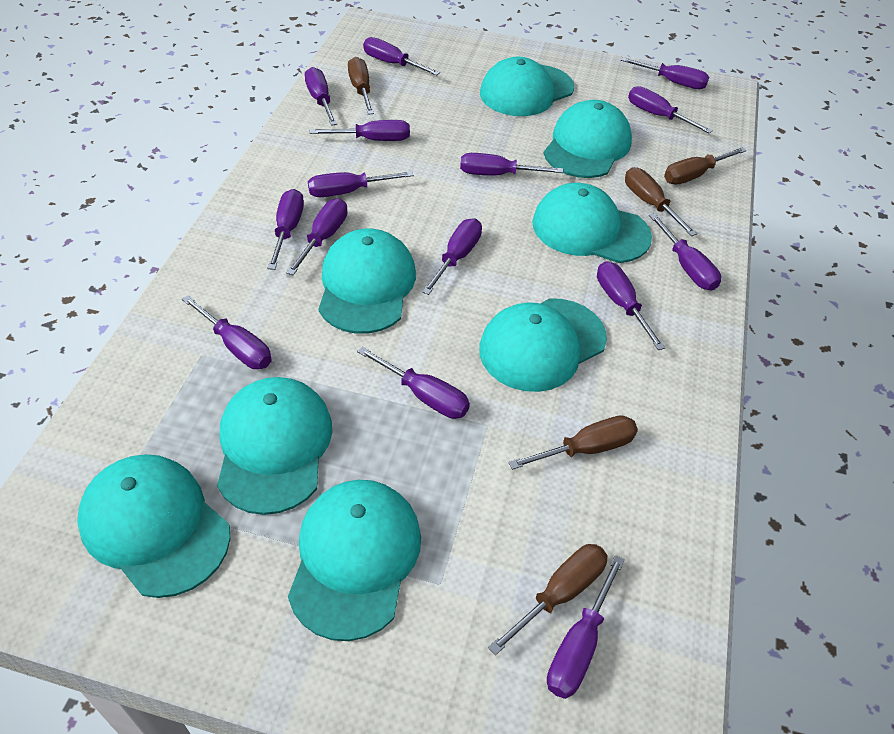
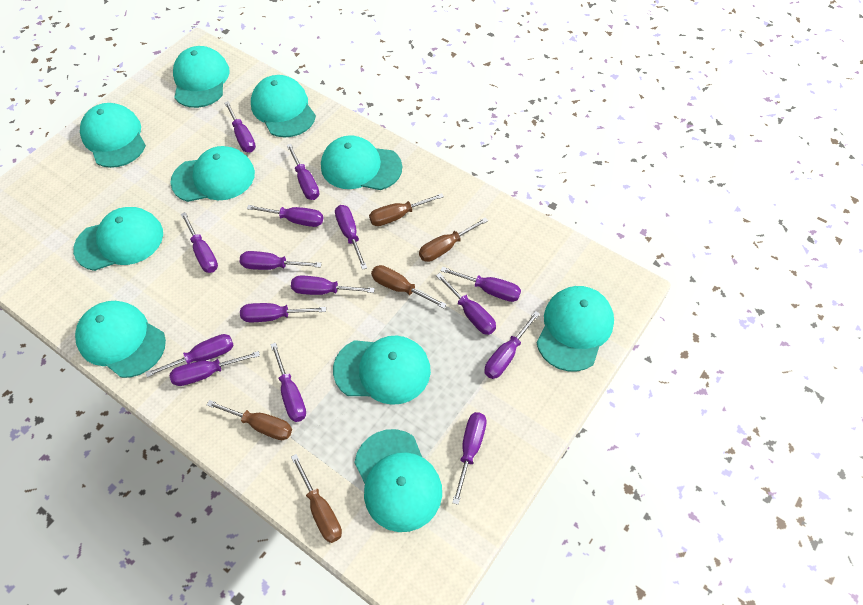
turquoise cap: 8 -> 10

